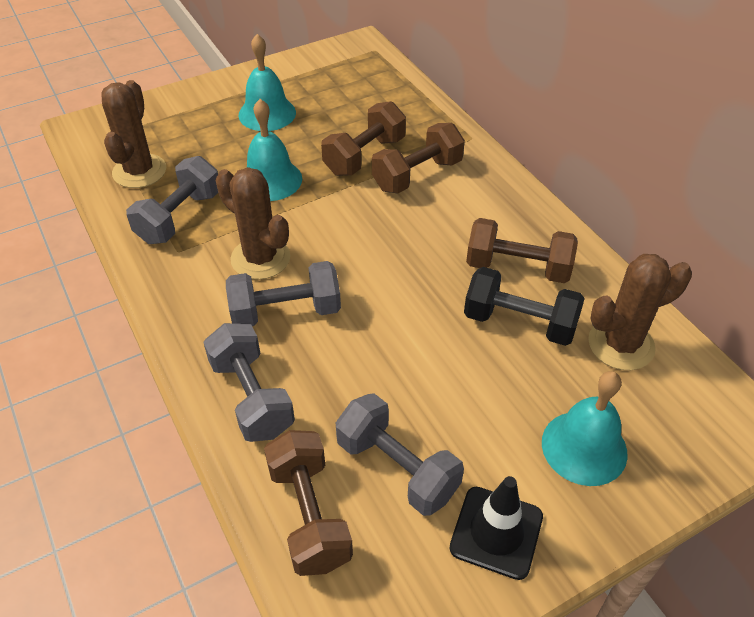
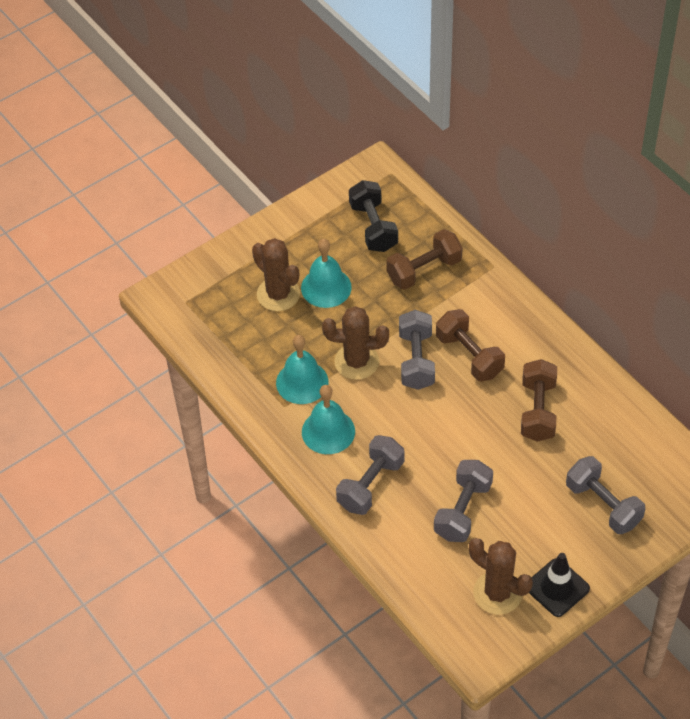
brown dumbbell: 4 -> 3

